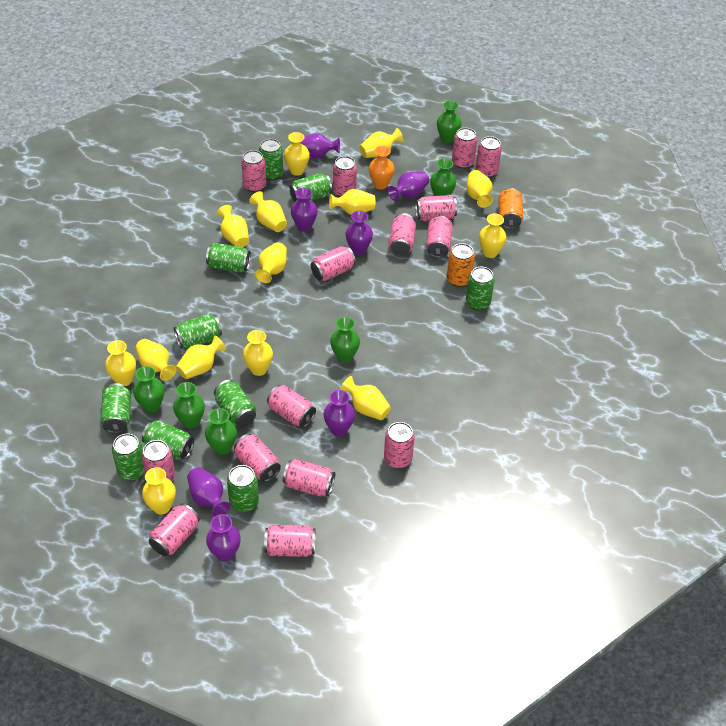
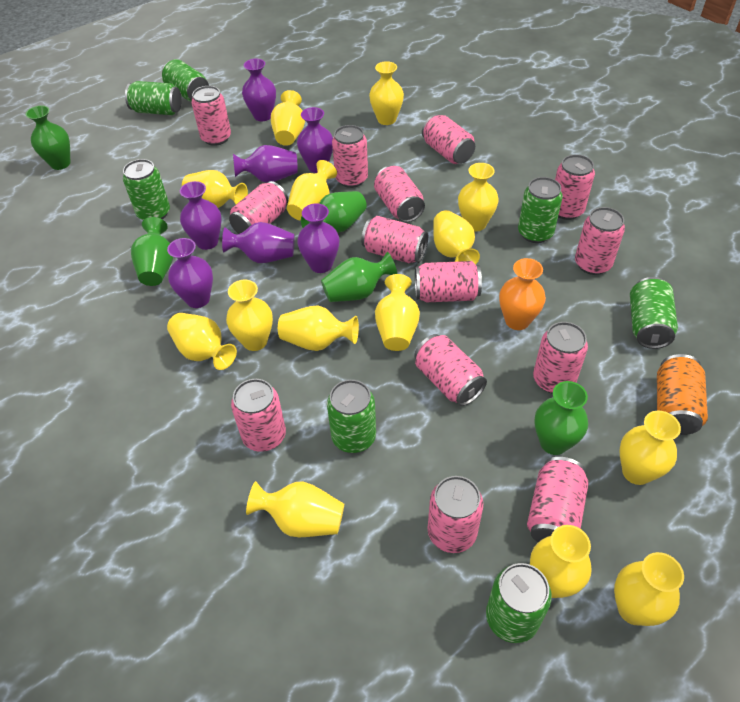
green can: 10 -> 7
green vase: 6 -> 5
orange can: 2 -> 1
pink can: 15 -> 14

